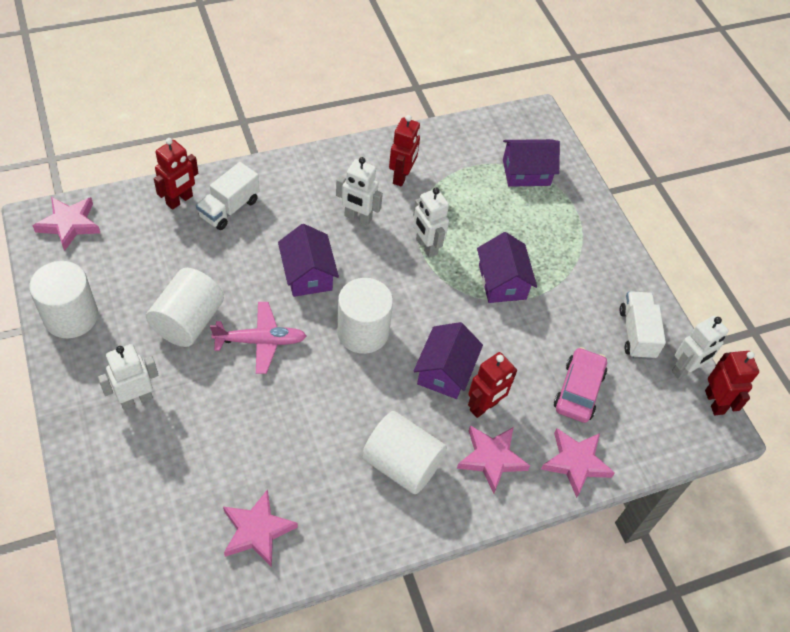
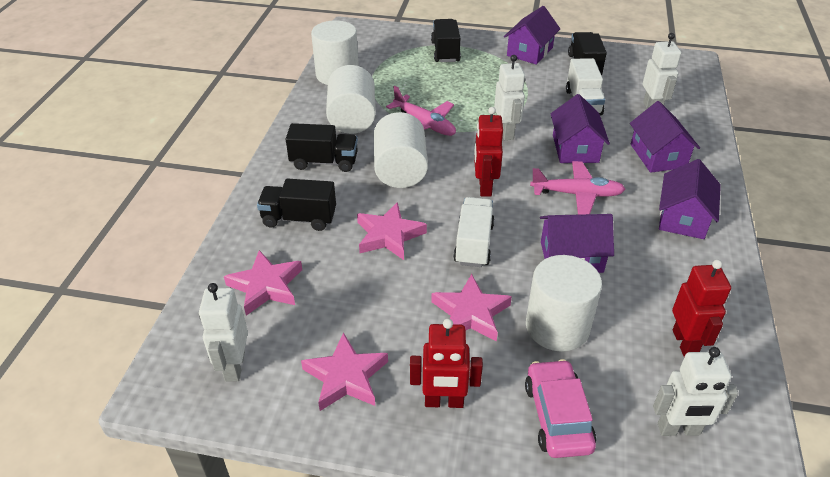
black truck: 0 -> 4
pink plane: 1 -> 2
purple house: 4 -> 5
red robot: 4 -> 3

